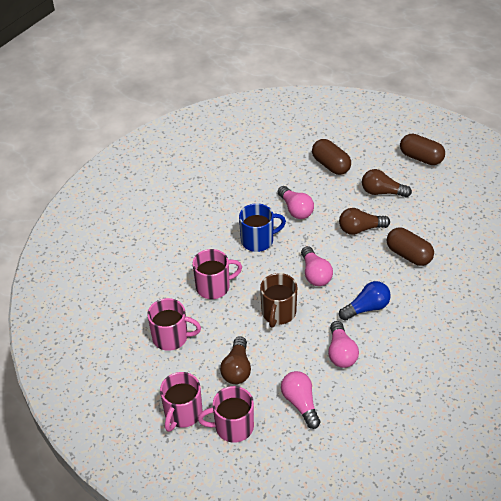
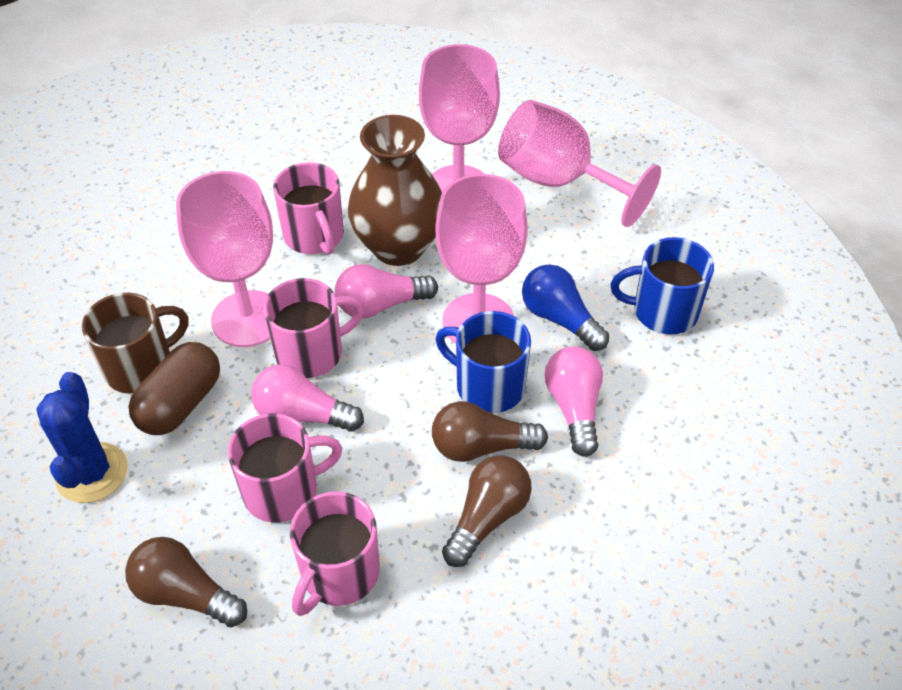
blue cactus: 0 -> 1
blue mug: 1 -> 2
brown capsule: 3 -> 1
brown vase: 0 -> 1
pink goblet: 0 -> 4
pink light bulb: 4 -> 3

